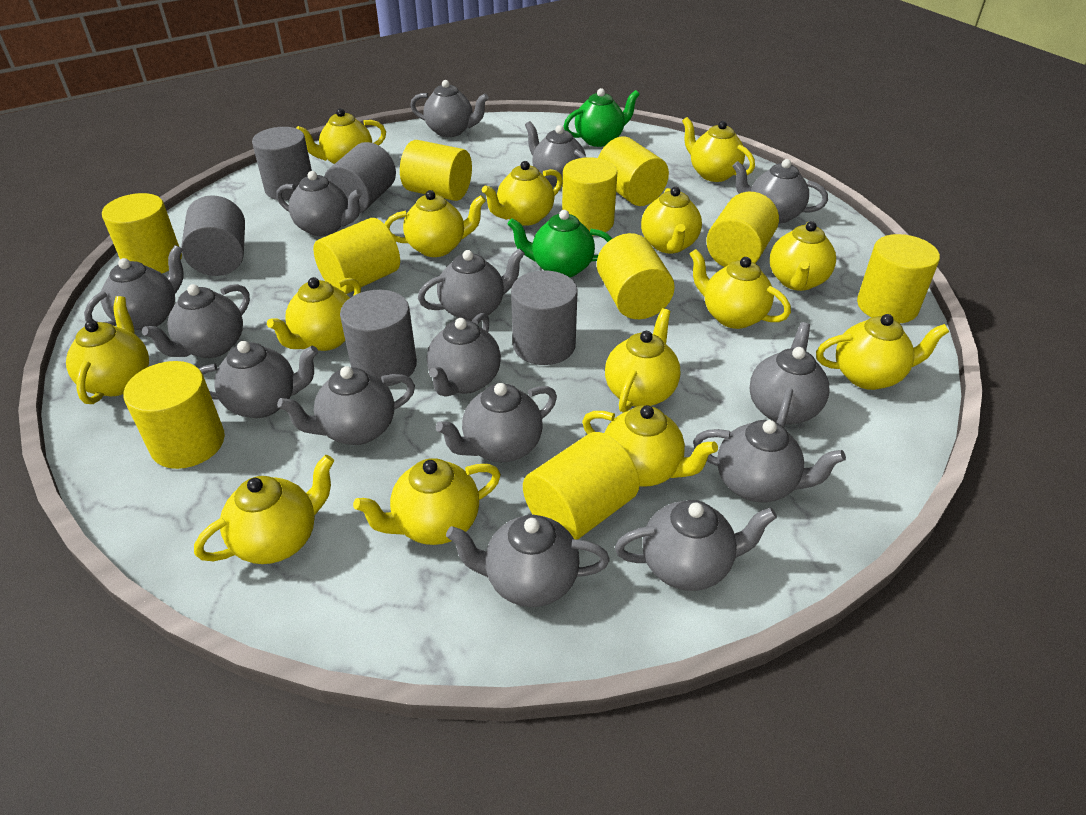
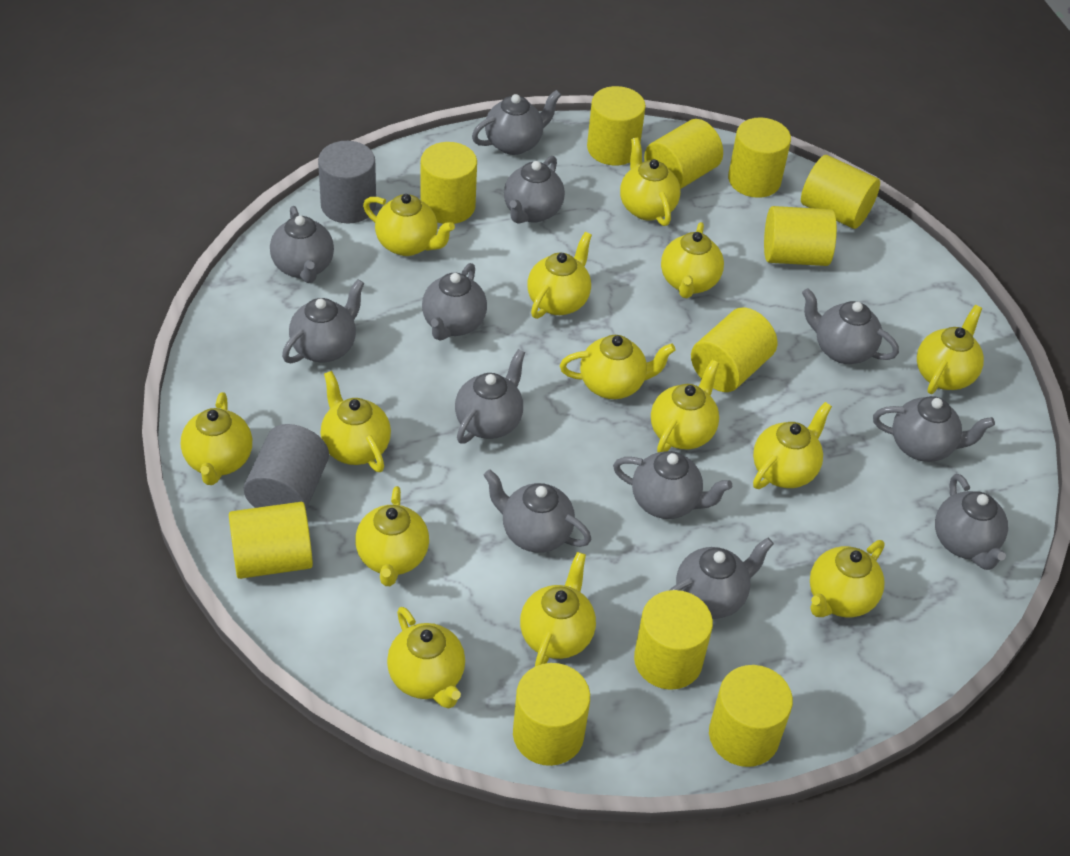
green teapot: 2 -> 0
grey cylinder: 5 -> 2
grey teapot: 15 -> 12
yellow cylinder: 10 -> 11

